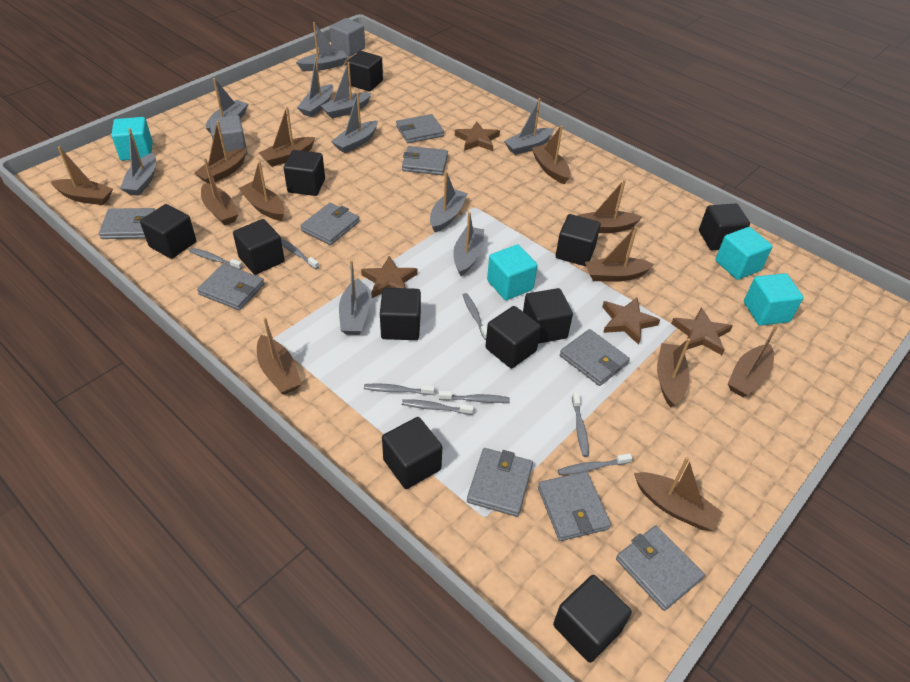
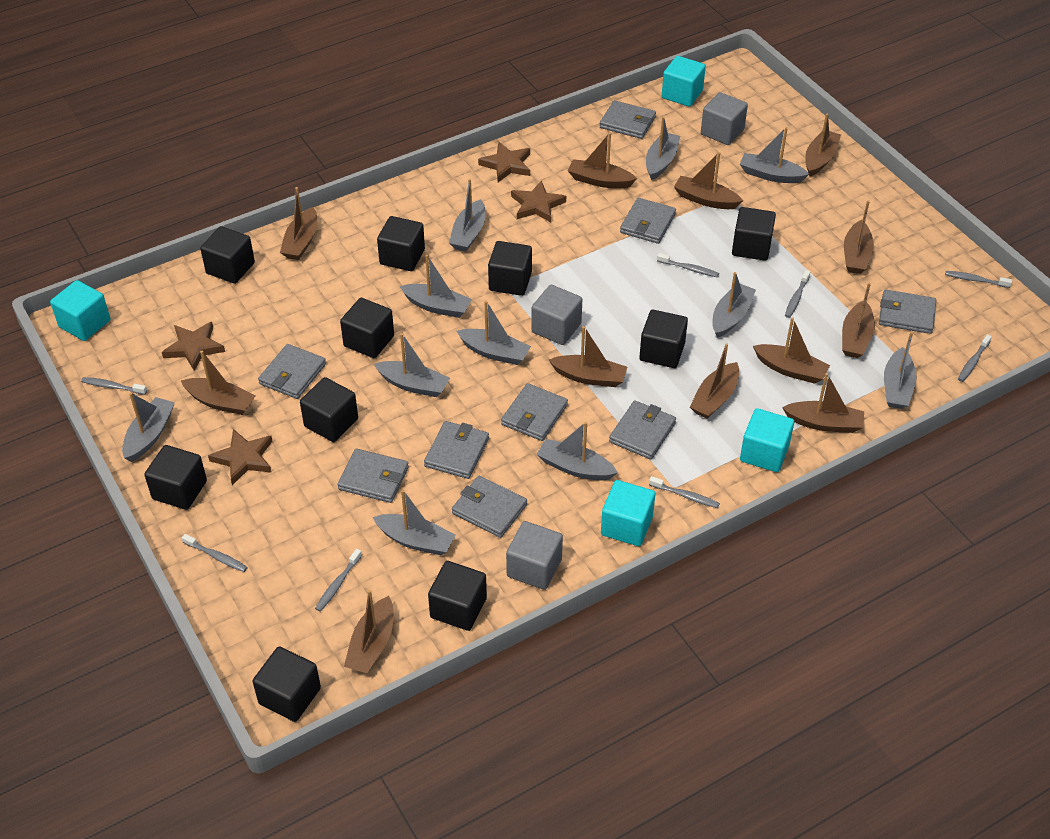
black cube: 11 -> 10
grey boat: 10 -> 11
grey cube: 2 -> 3

